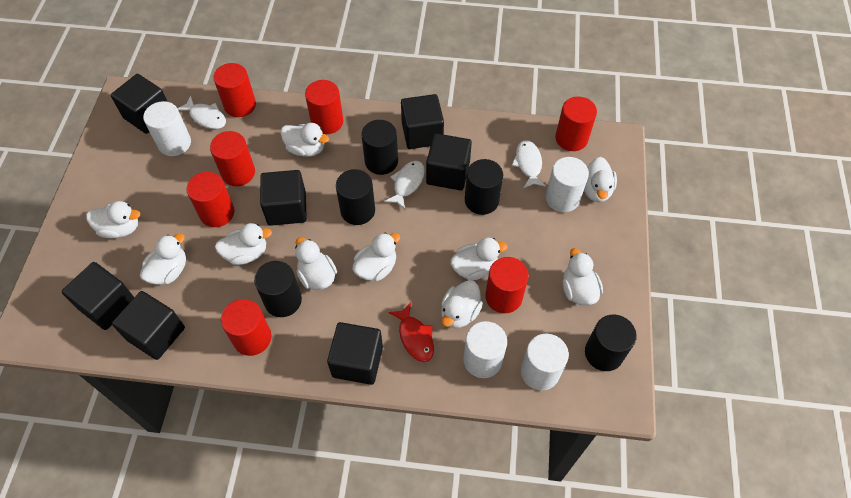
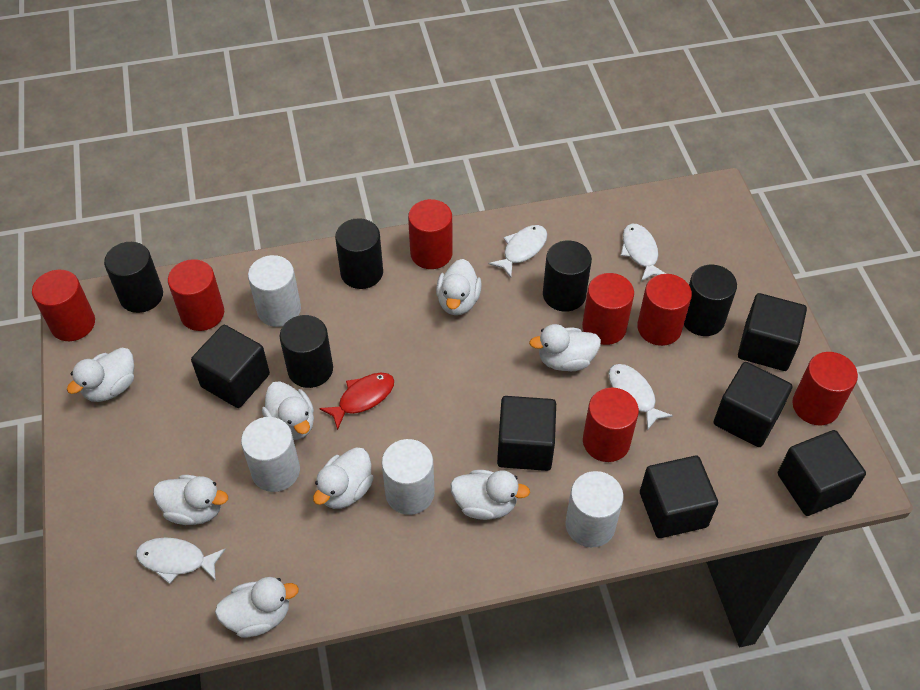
black cube: 7 -> 6
white duck: 10 -> 8
white fish: 3 -> 4

